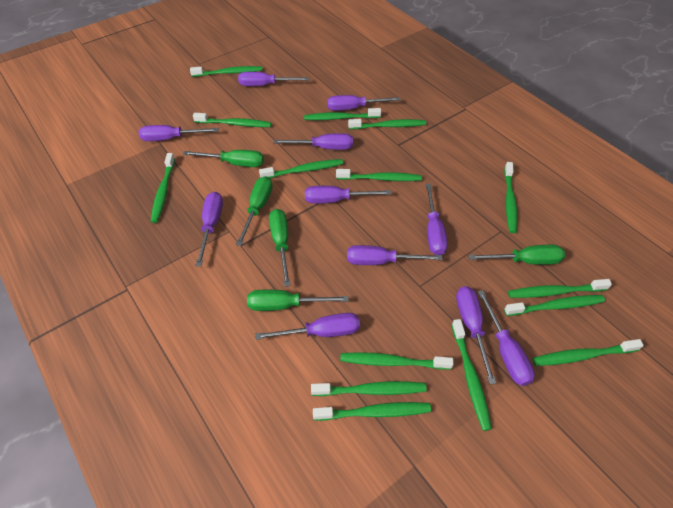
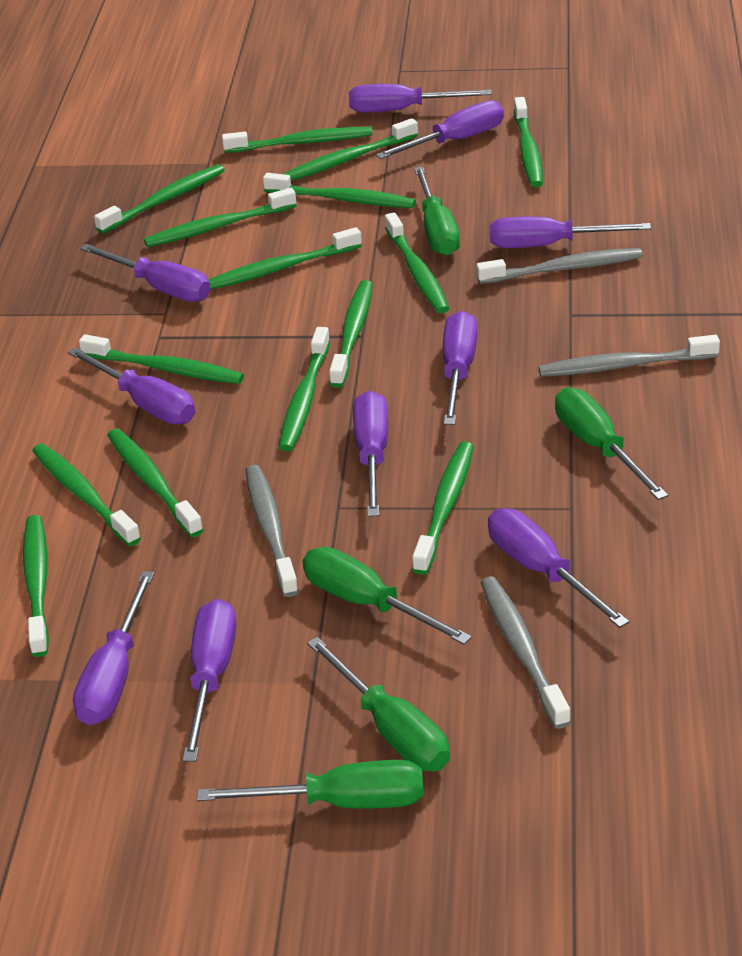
grey toothbrush: 0 -> 4
purple screwdriver: 11 -> 10

